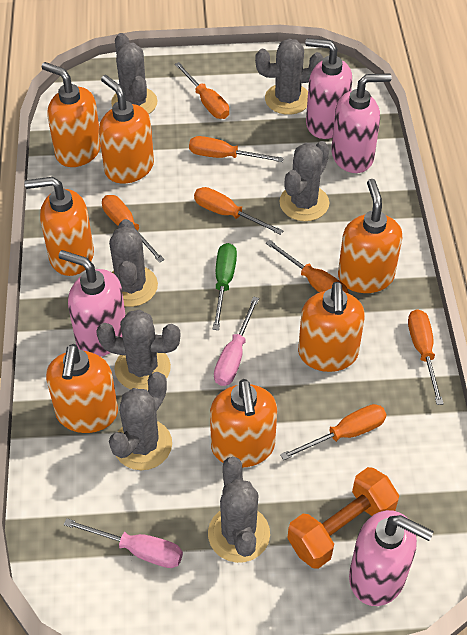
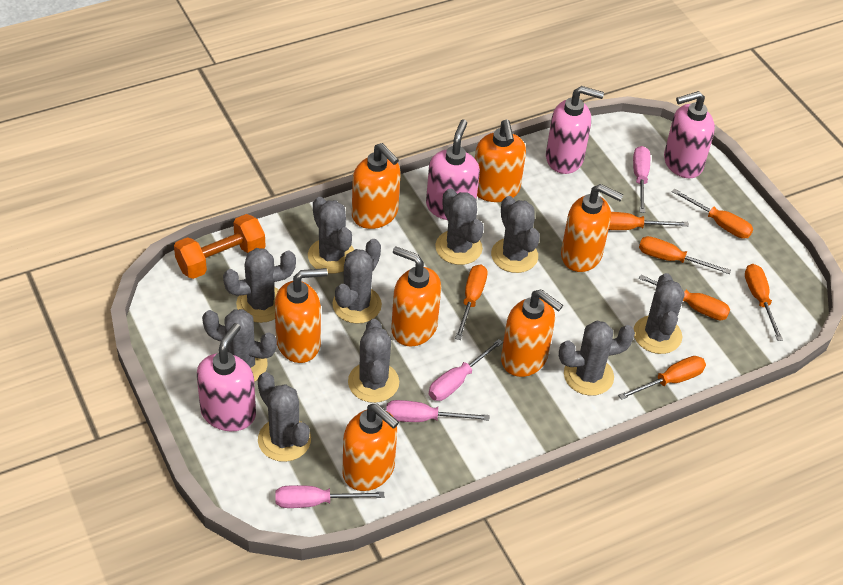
green screwdriver: 1 -> 0
grey cactus: 7 -> 10
pink screwdriver: 2 -> 4

